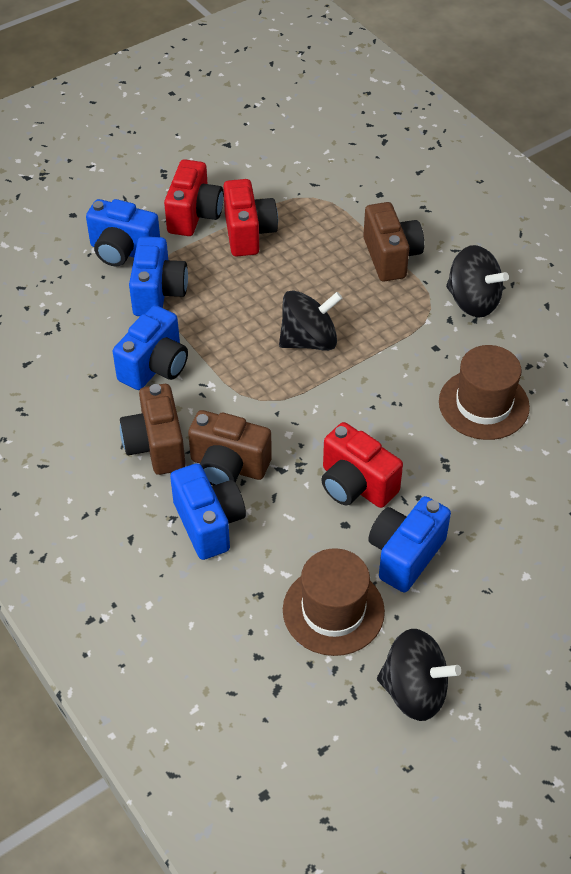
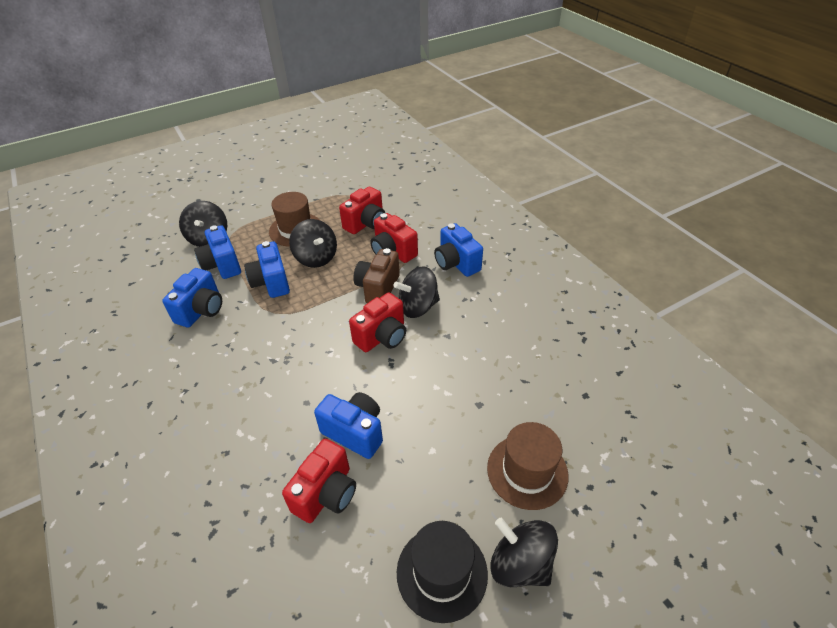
black hat: 0 -> 1
black spinning top: 3 -> 4
brown camera: 3 -> 1
red camera: 3 -> 4

